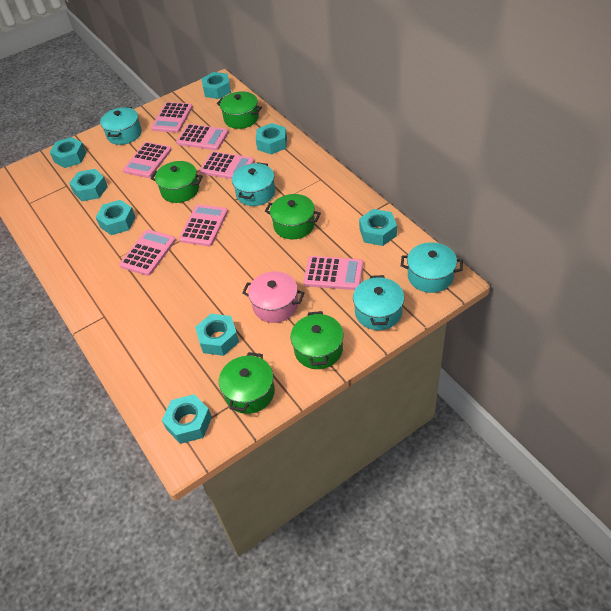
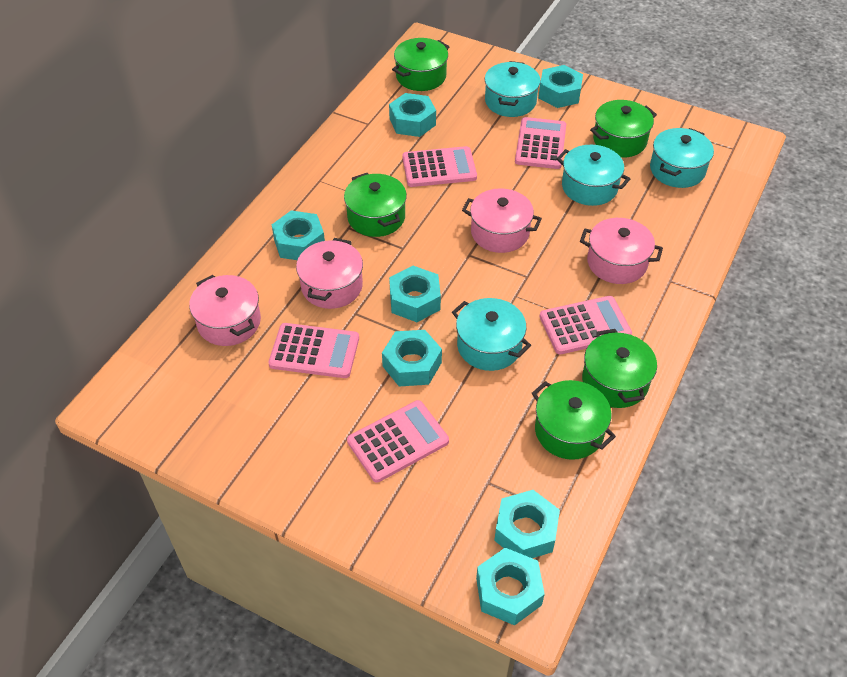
pink calculator: 7 -> 5
pink pot: 1 -> 4
turquoise nut: 8 -> 7

